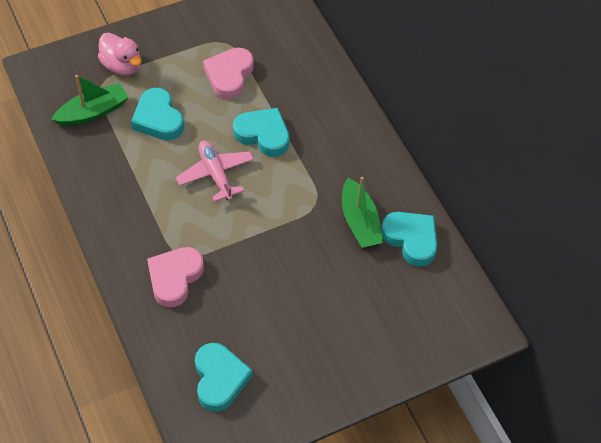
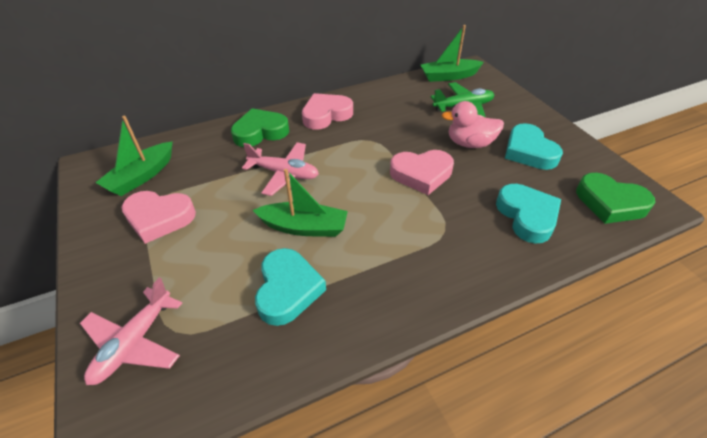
green boat: 2 -> 3
green heart: 0 -> 2
green plane: 0 -> 1
pink heart: 2 -> 3
pink plane: 1 -> 2
turquoise heart: 4 -> 3

